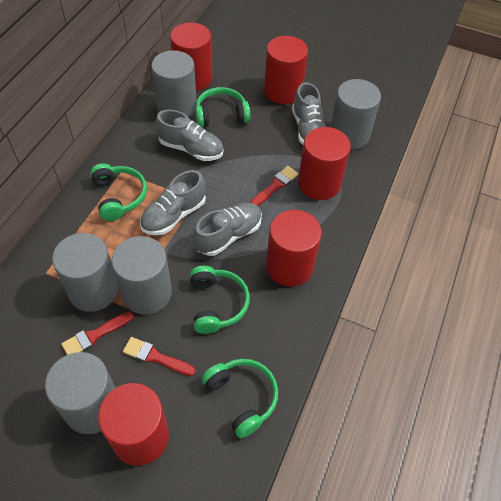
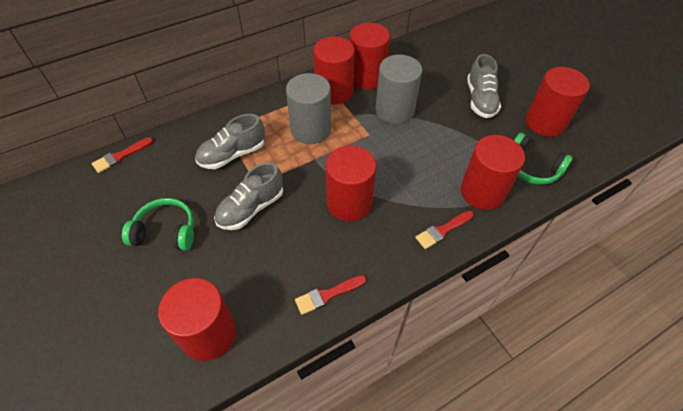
green headphones: 4 -> 2
grey cylinder: 5 -> 2
grey shoe: 4 -> 3
red cylinder: 5 -> 6

